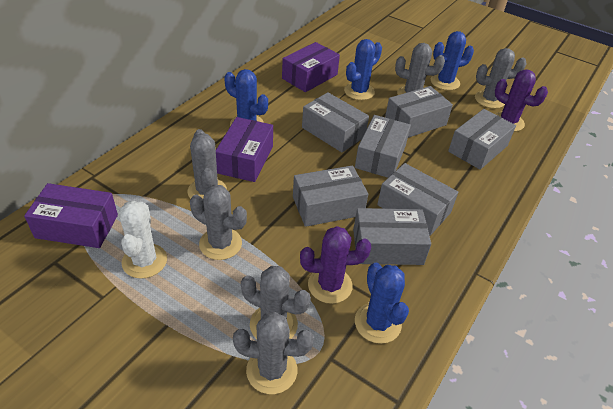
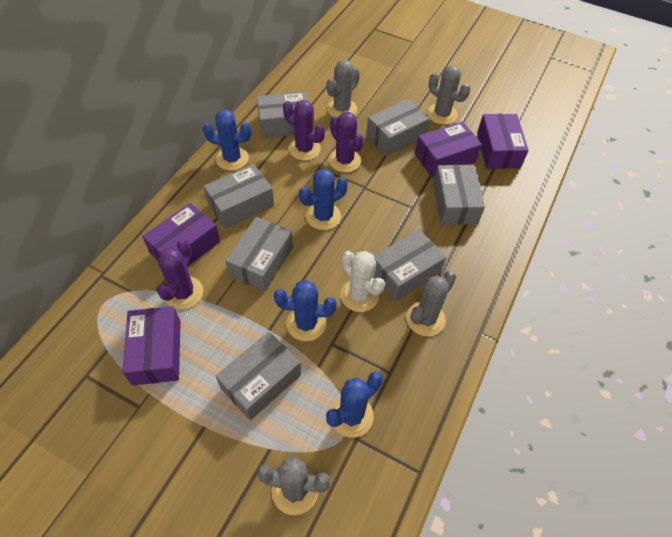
grey cactus: 6 -> 4
purple box: 3 -> 4
purple cactus: 2 -> 3

